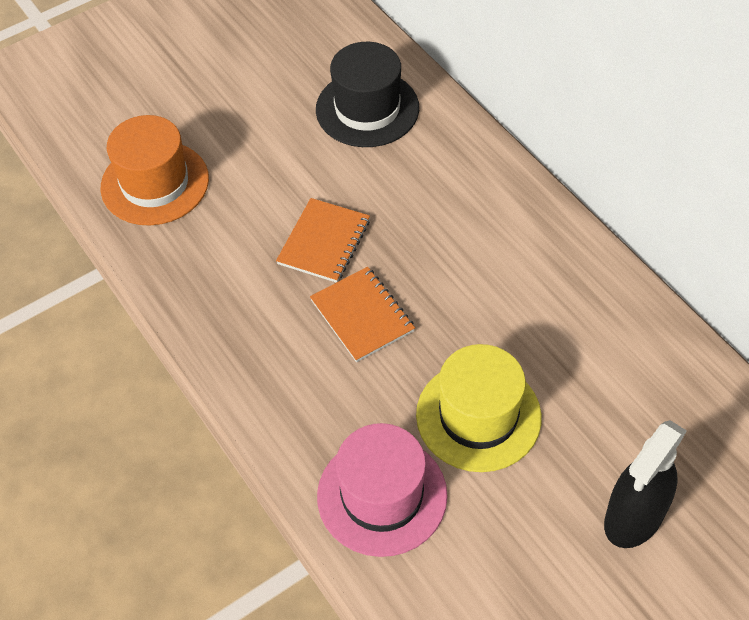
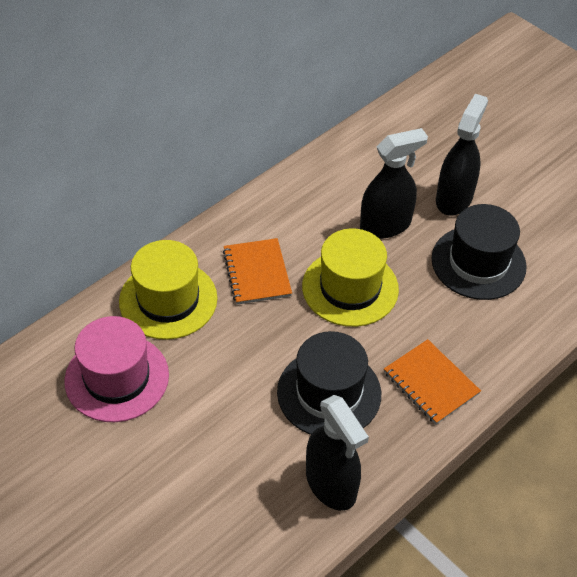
black hat: 1 -> 2
black spray bottle: 1 -> 3
orange hat: 1 -> 0
yellow hat: 1 -> 2

